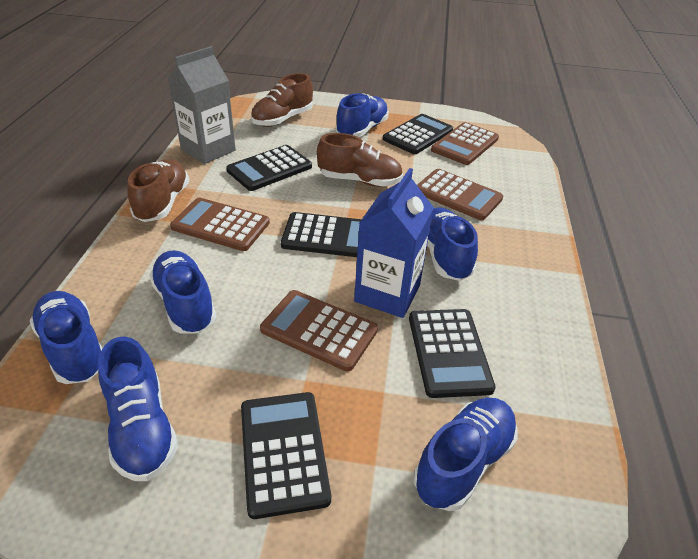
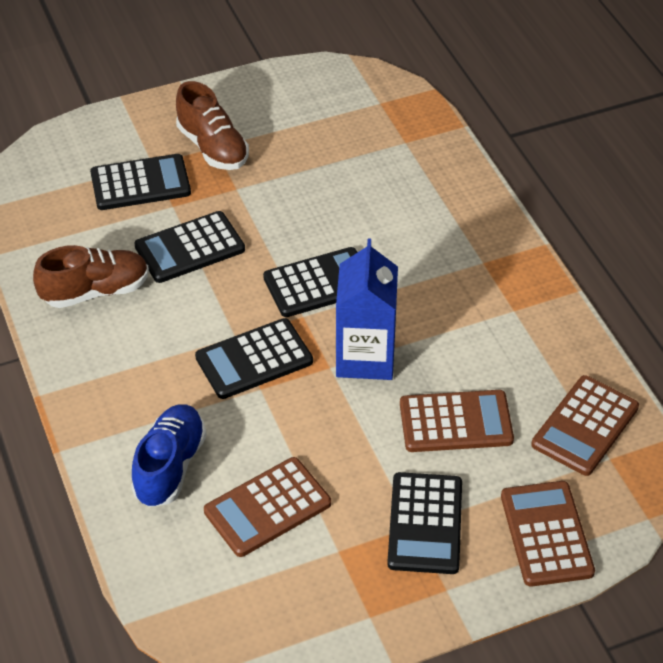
blue shoe: 6 -> 1
brown shoe: 3 -> 2
grey carton: 1 -> 0

